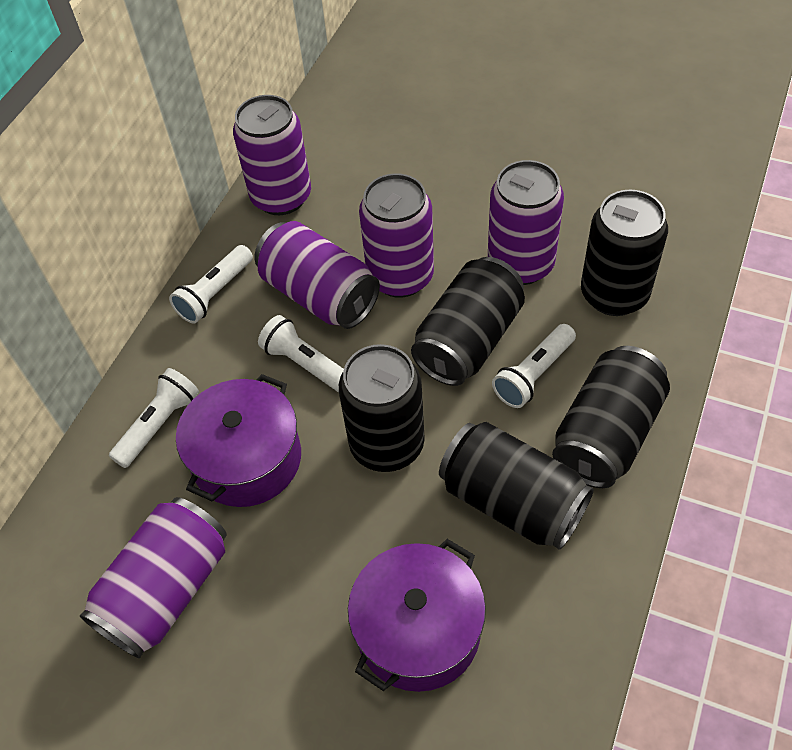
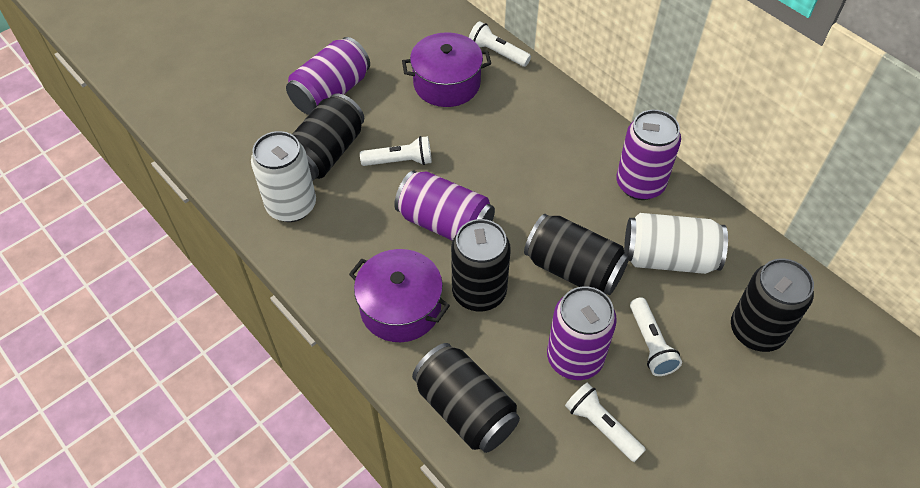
purple can: 5 -> 4
white can: 0 -> 2

